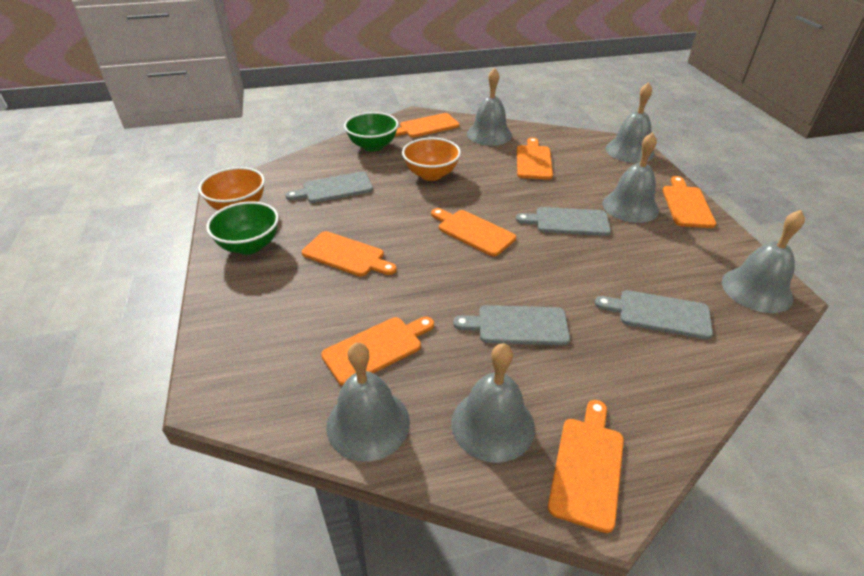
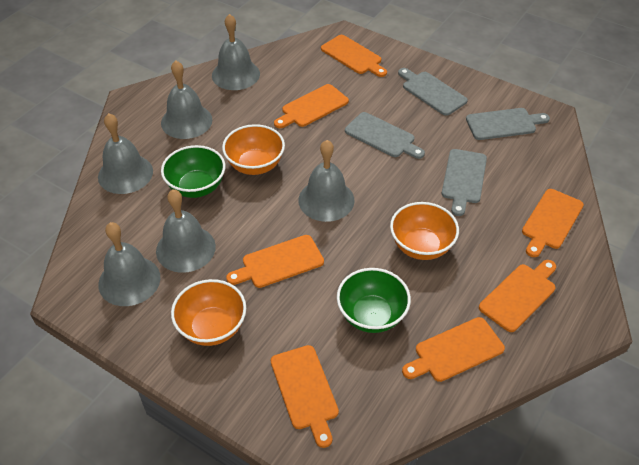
orange bowl: 2 -> 3

